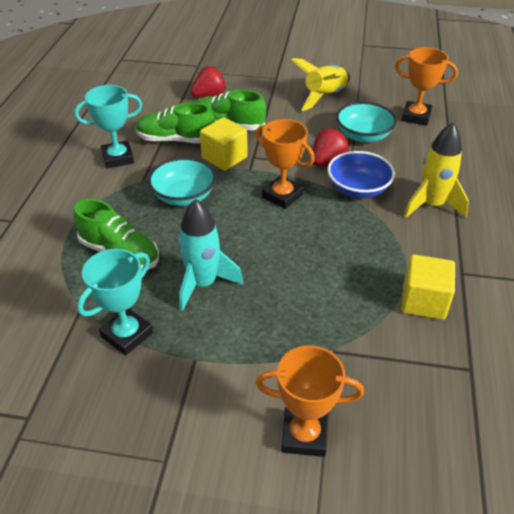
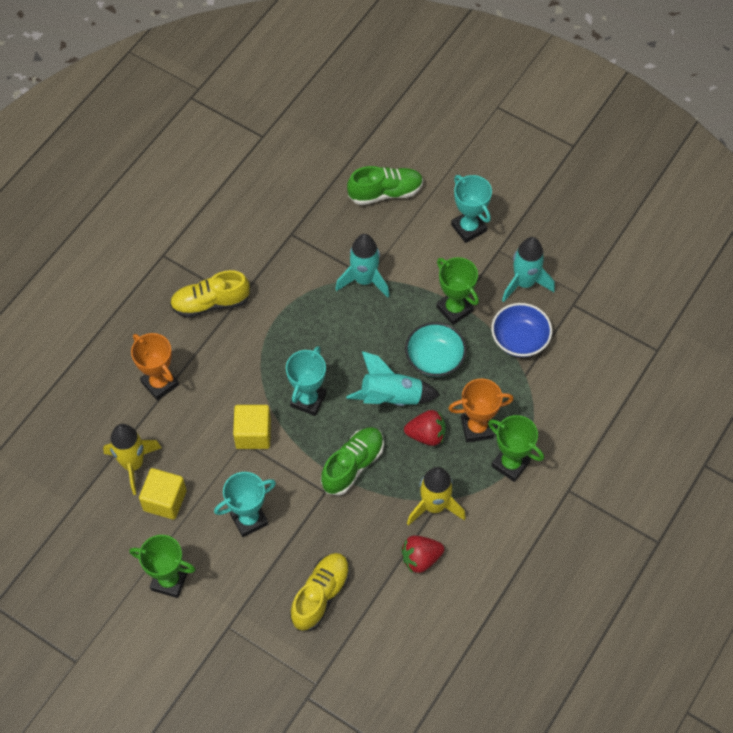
green shoe: 3 -> 2
green trophy: 0 -> 3
orange trophy: 3 -> 2
turquoise bowl: 2 -> 1
turquoise rocket: 1 -> 3
turquoise trophy: 2 -> 3
yellow shoe: 0 -> 2

